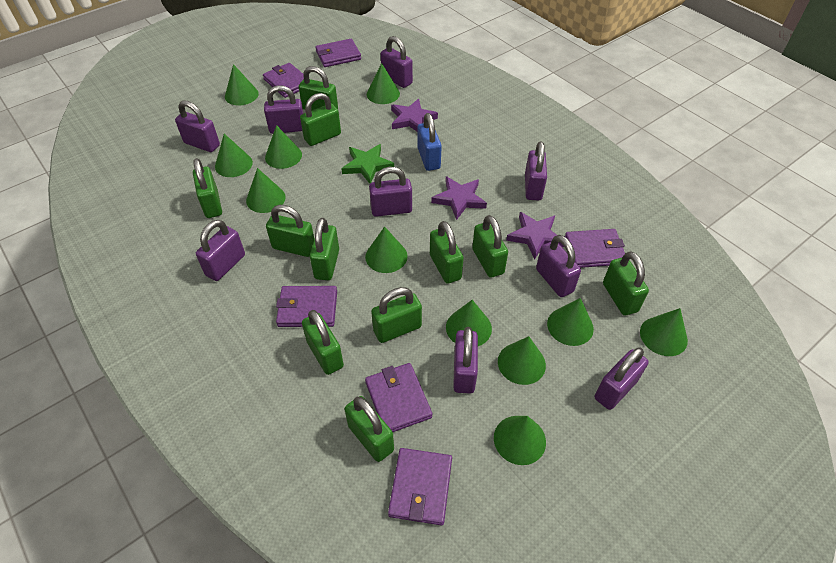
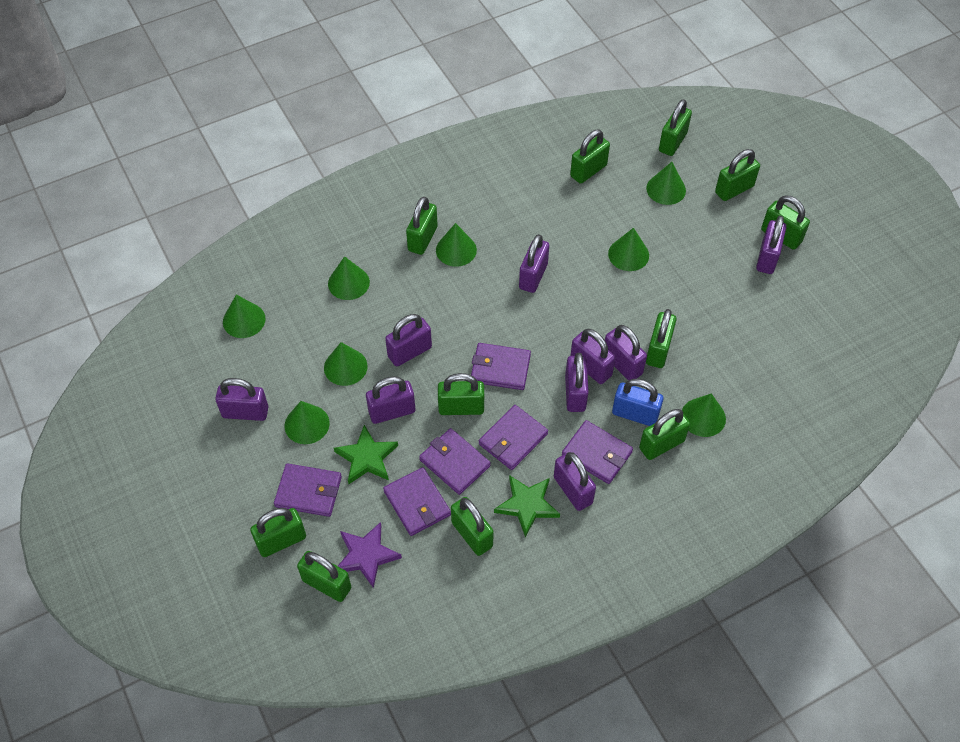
green cone: 11 -> 8
green star: 1 -> 2
purple star: 3 -> 1

